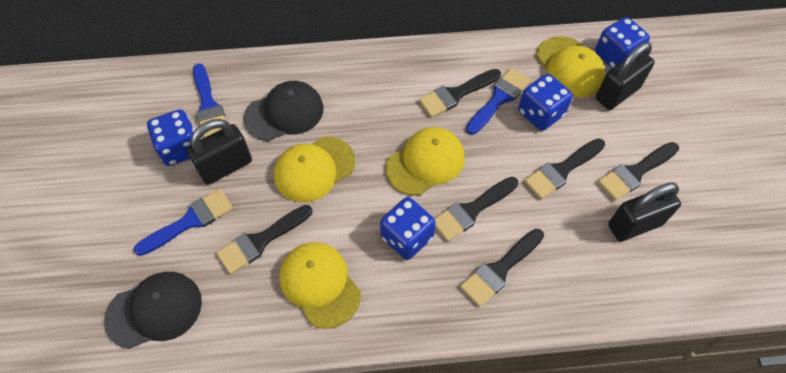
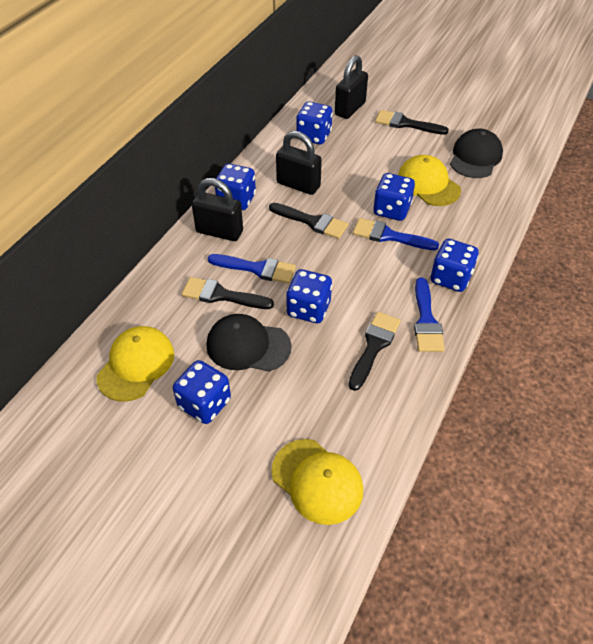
black brush: 6 -> 4
blue dice: 4 -> 6
yellow cap: 4 -> 3

